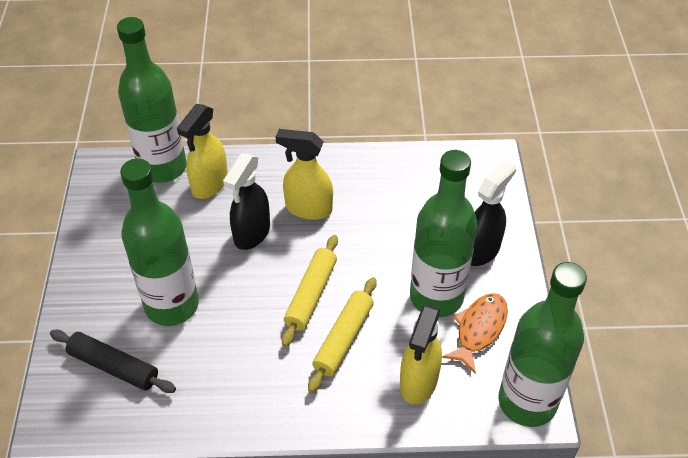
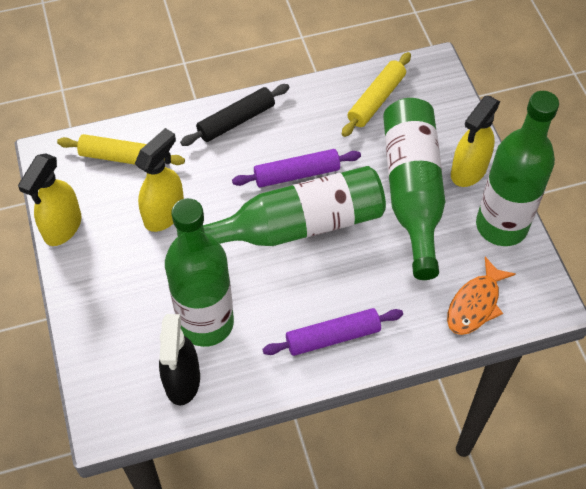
black spray bottle: 2 -> 1
purple rolling pin: 0 -> 2

